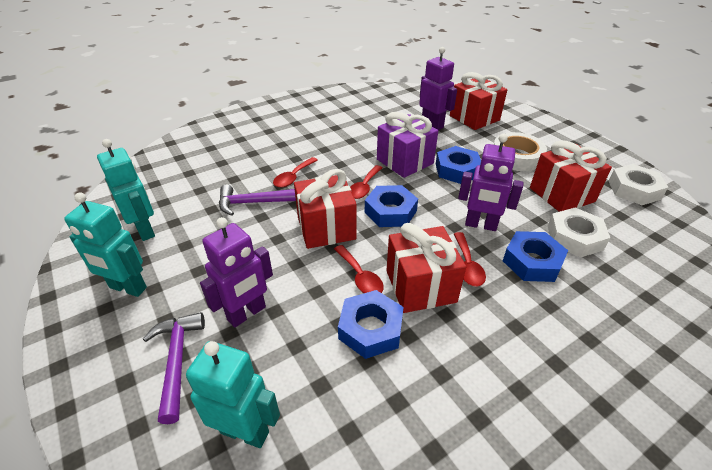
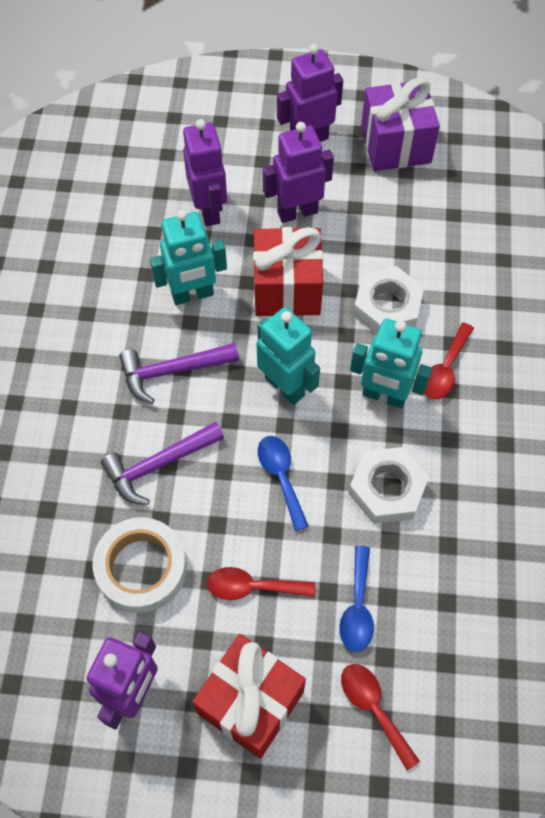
blue nut: 4 -> 0
blue spoon: 0 -> 2
purple robot: 3 -> 4
red gift: 4 -> 2
red spoon: 4 -> 3

